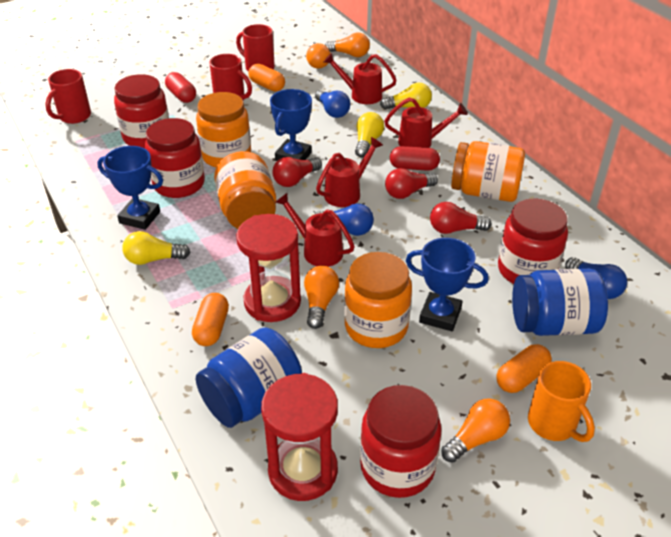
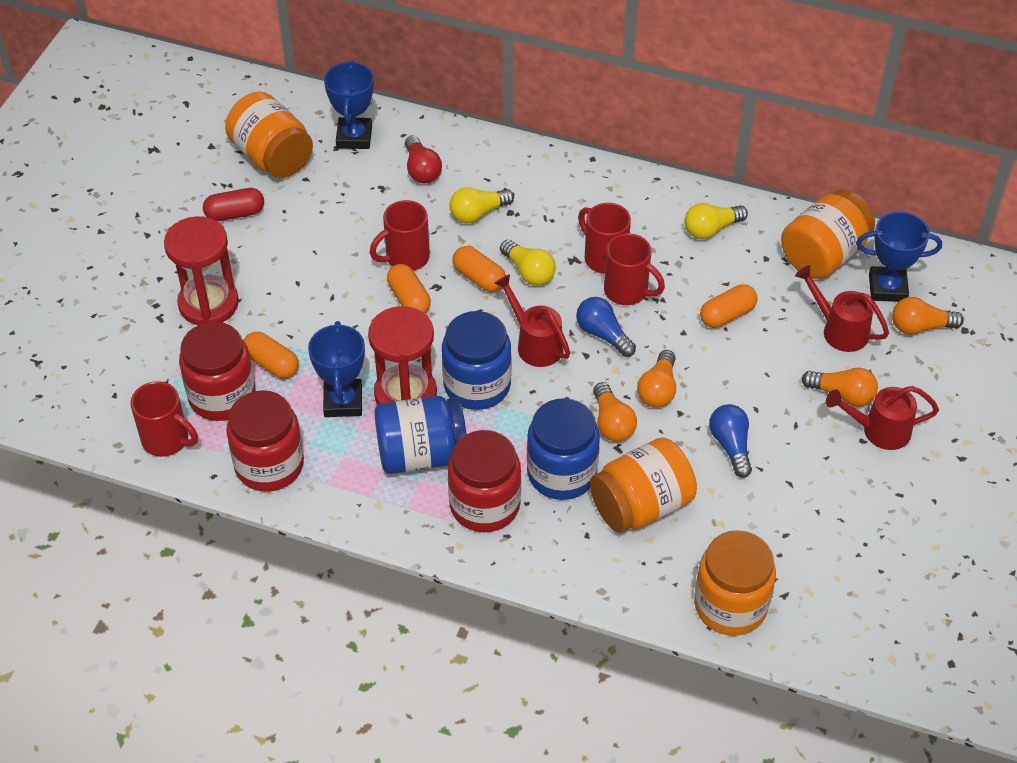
blue jar: 2 -> 3
blue light bulb: 3 -> 2
orange capsule: 3 -> 4
orange mug: 1 -> 0
red capsule: 2 -> 1
red jar: 4 -> 3
red light bulb: 3 -> 1
red mug: 3 -> 4
red watering can: 4 -> 3

